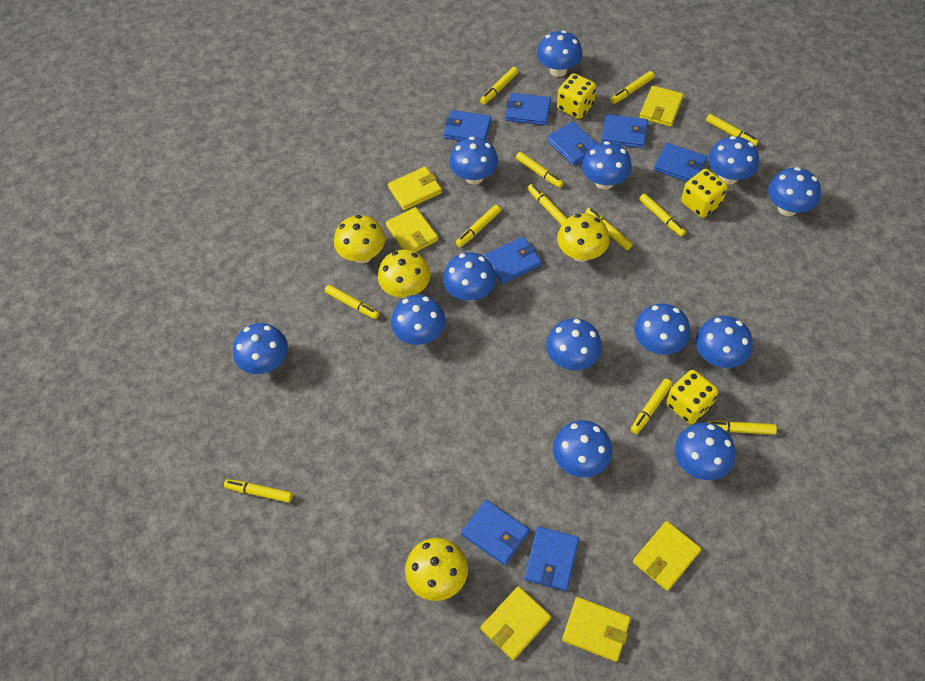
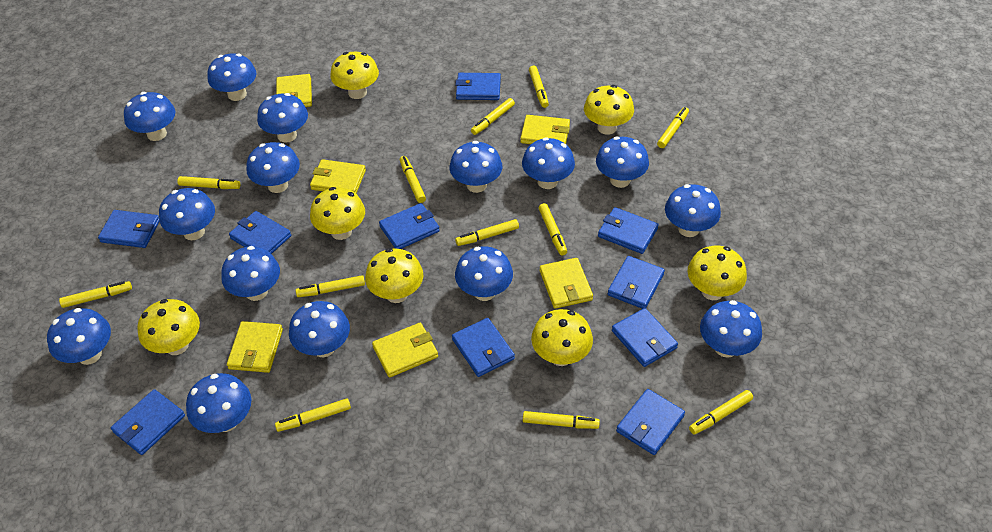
blue mushroom: 13 -> 15
blue wallet: 8 -> 10
yellow dice: 3 -> 0
yellow mushroom: 4 -> 7

